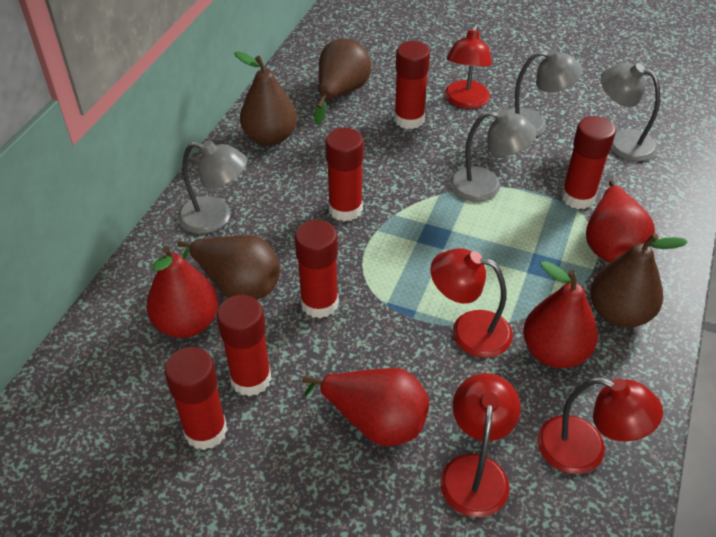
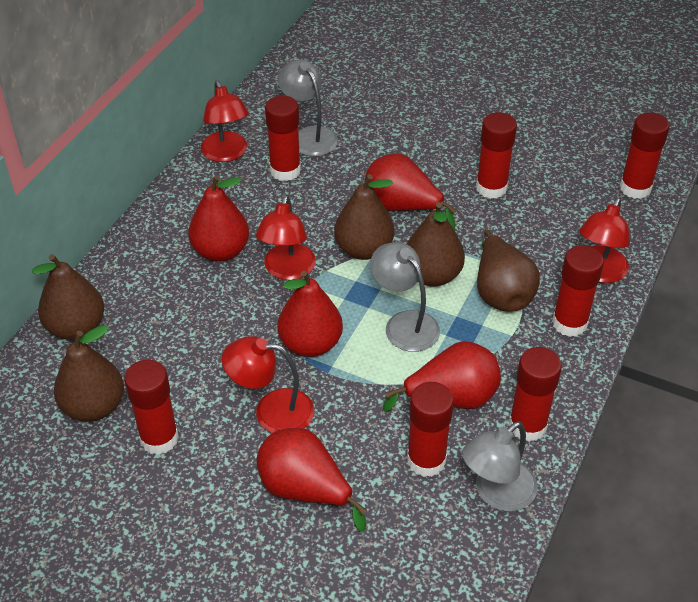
brown pear: 4 -> 5
grey lamp: 4 -> 3
red glue stick: 6 -> 7
red pear: 4 -> 5

